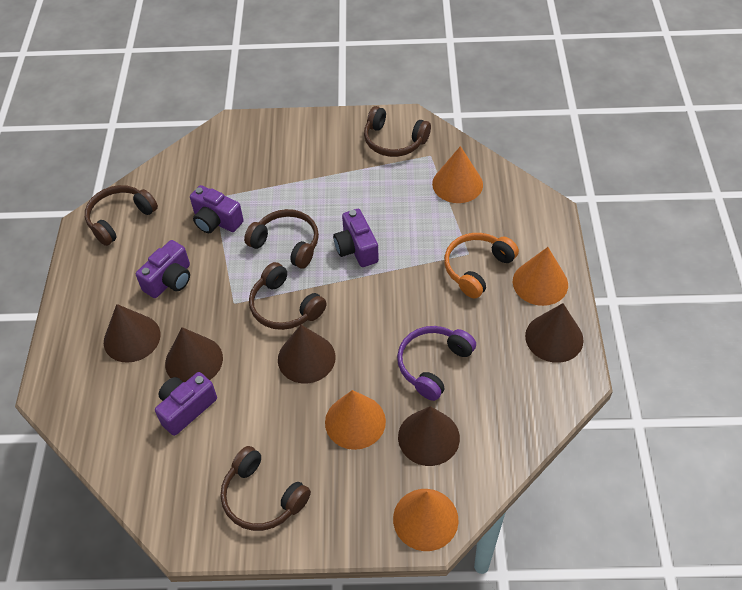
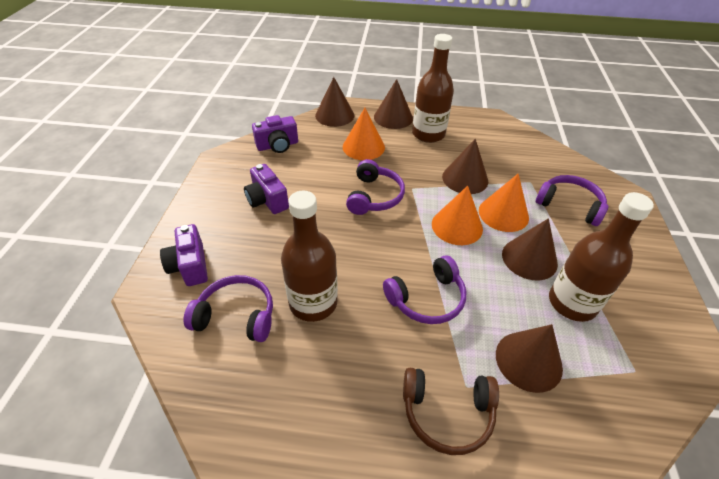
brown bottle: 0 -> 3
brown headphones: 5 -> 1
orange cone: 4 -> 3
orange headphones: 1 -> 0
purple camera: 4 -> 3
purple headphones: 1 -> 4

